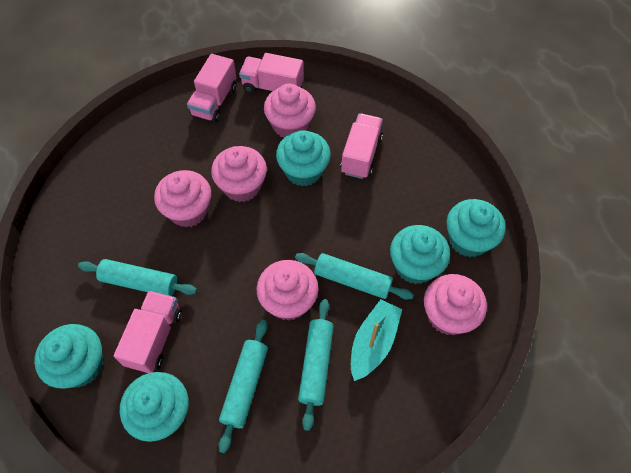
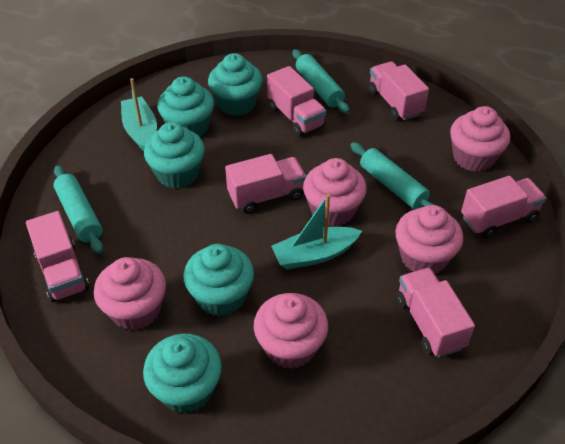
pink truck: 4 -> 6
turquoise boat: 1 -> 2
turquoise rolling pin: 4 -> 3

